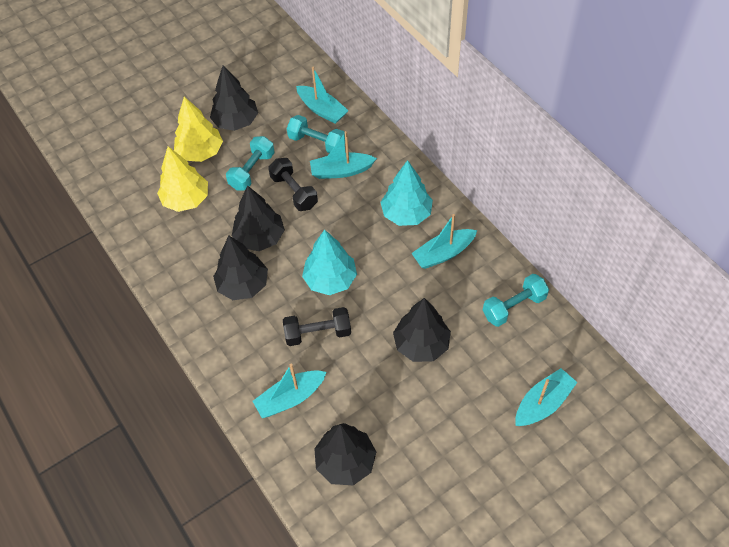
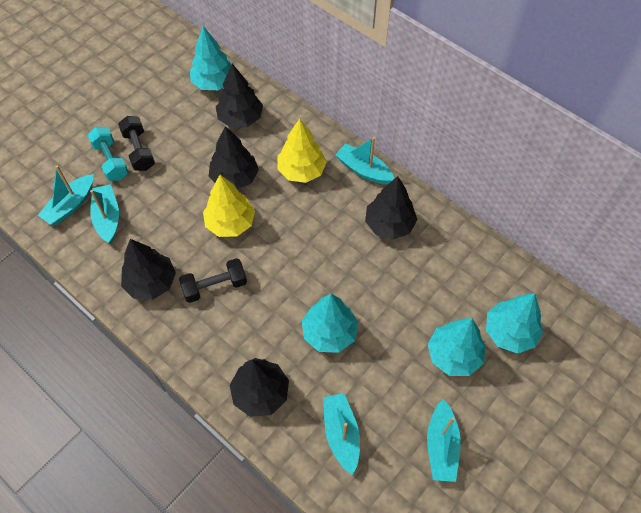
turquoise dumbbell: 3 -> 1
turquoise tree: 2 -> 4

